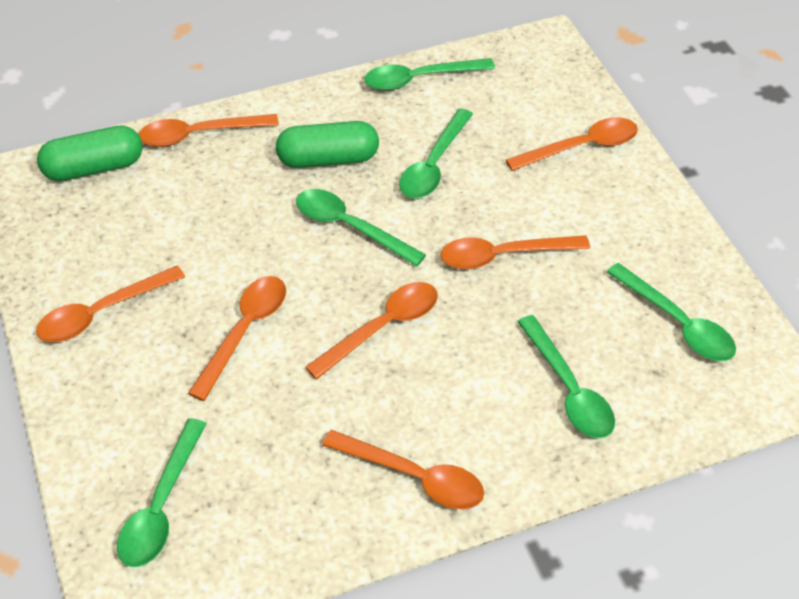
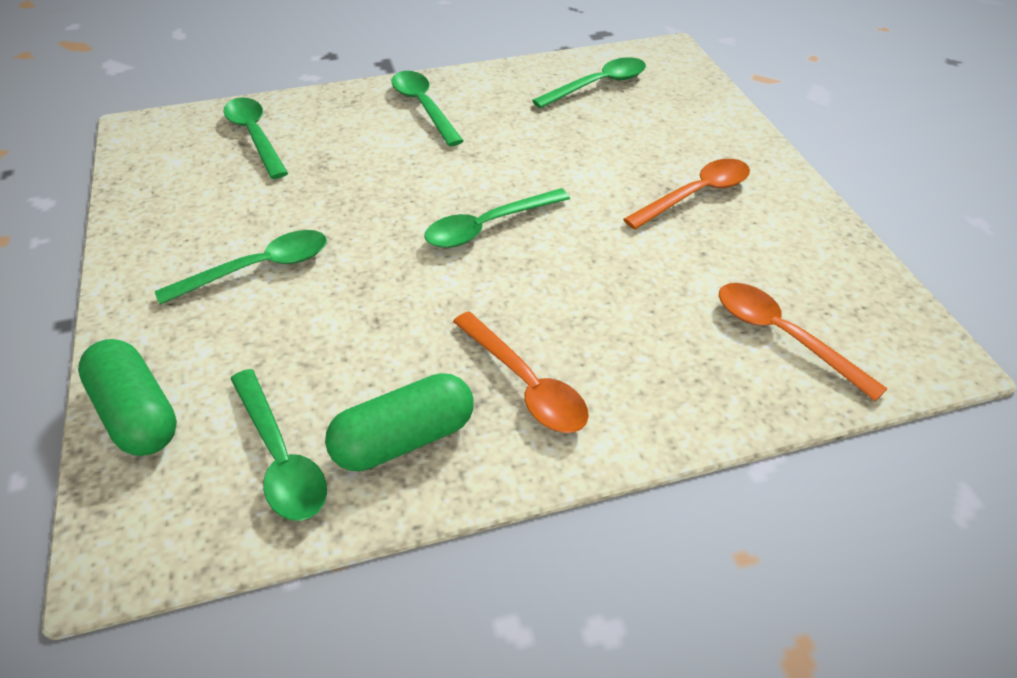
orange spoon: 7 -> 3

